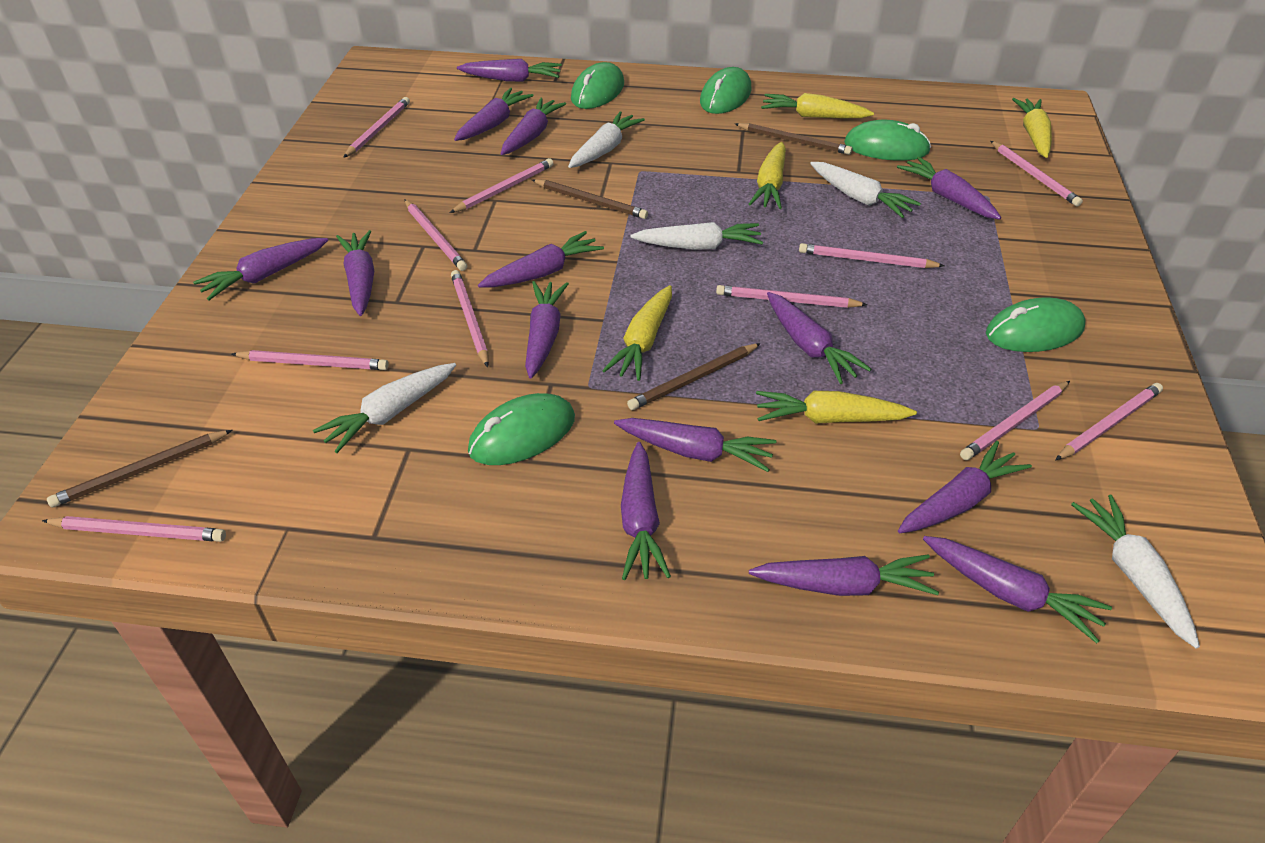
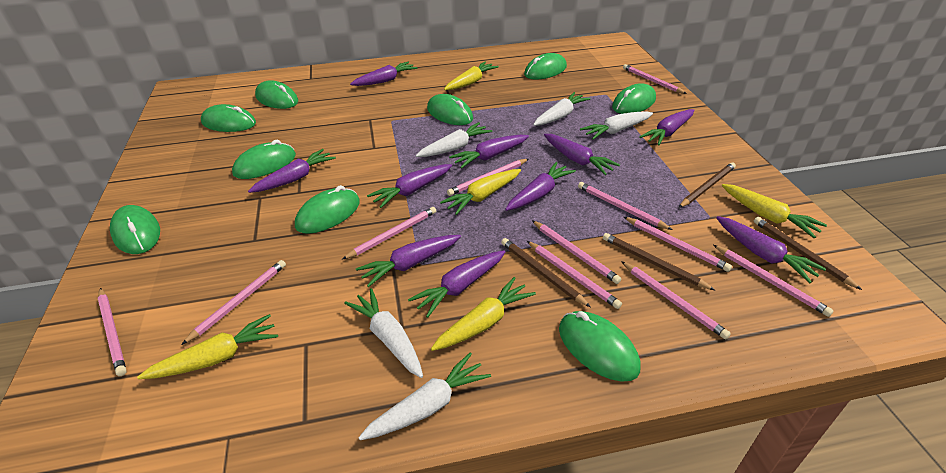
green mouse: 5 -> 9
purple carrot: 14 -> 10

